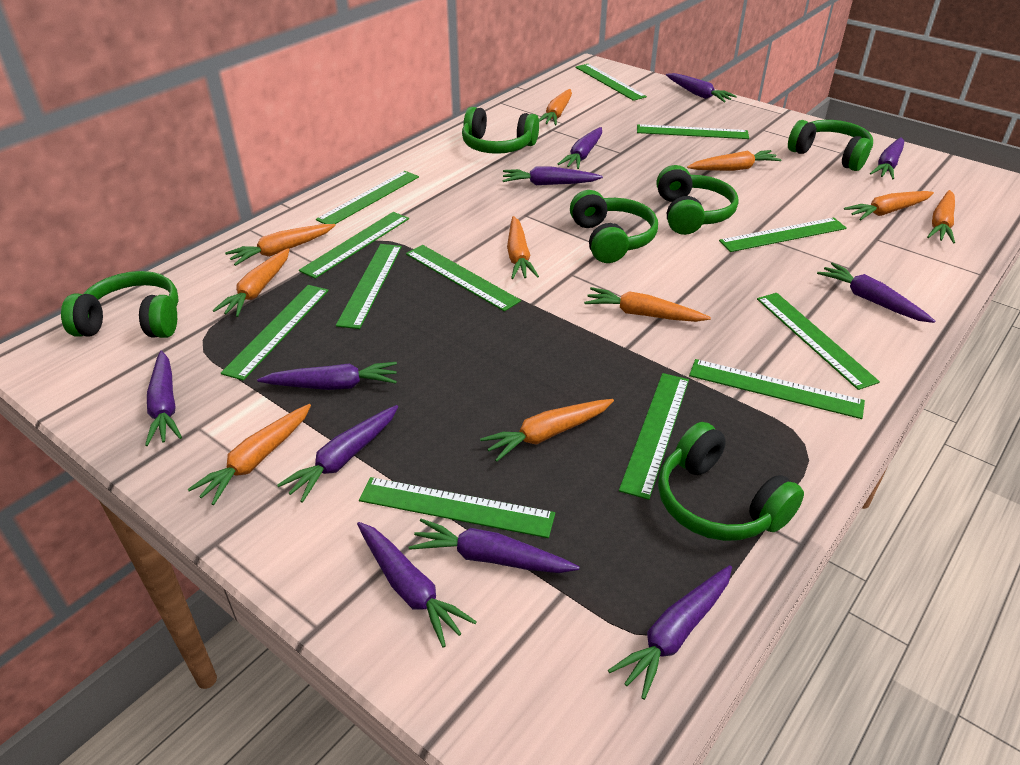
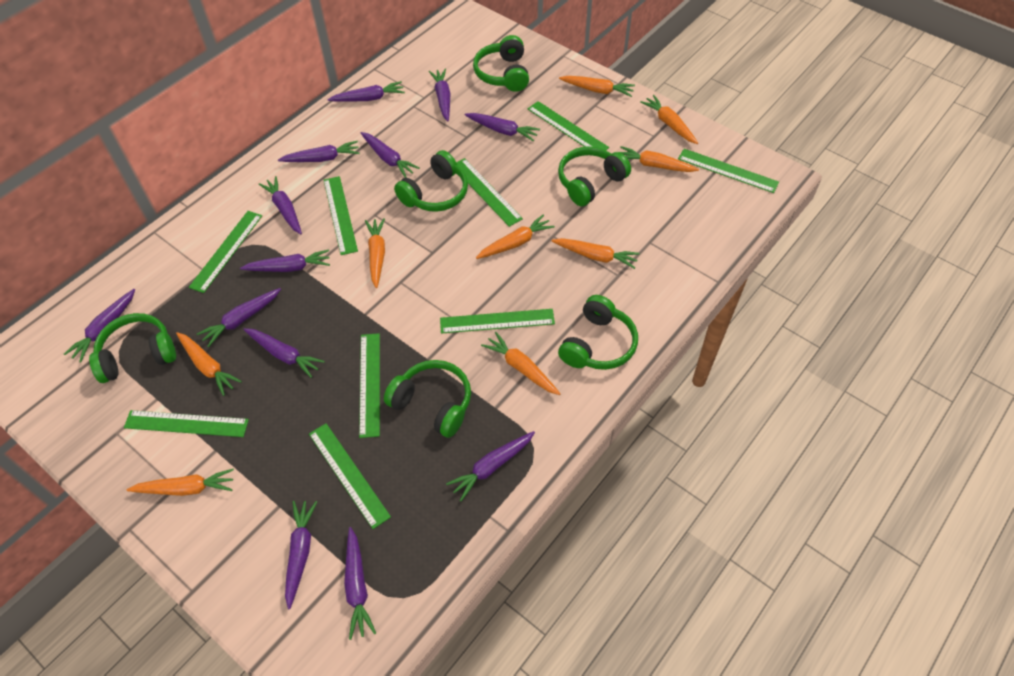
green ruler: 12 -> 9
orange carrot: 10 -> 9
purple carrot: 11 -> 13

